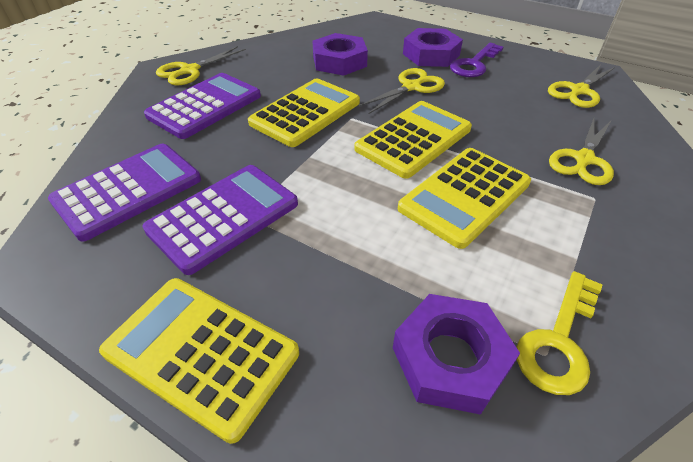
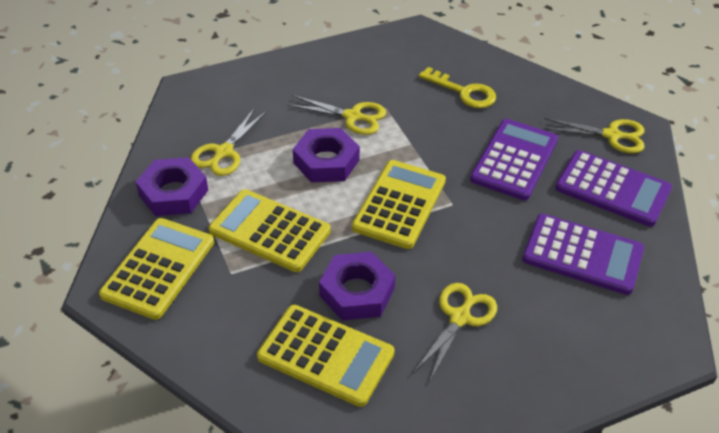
purple key: 1 -> 0

